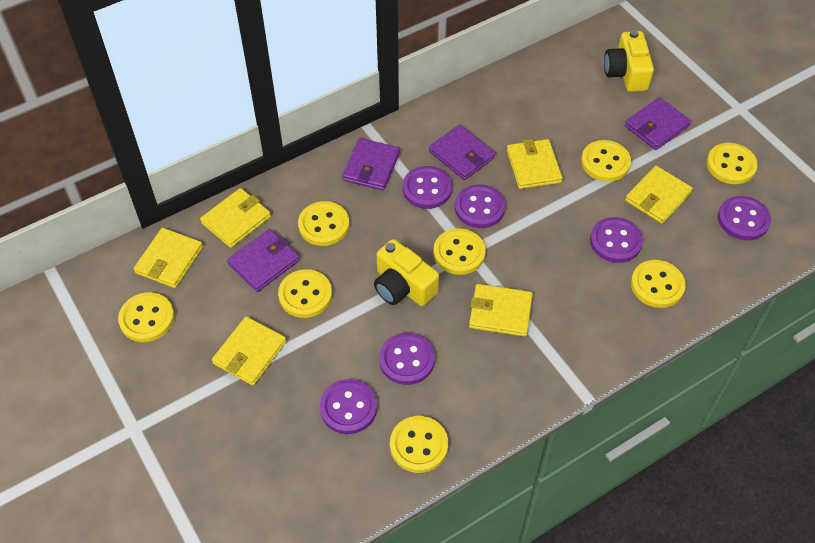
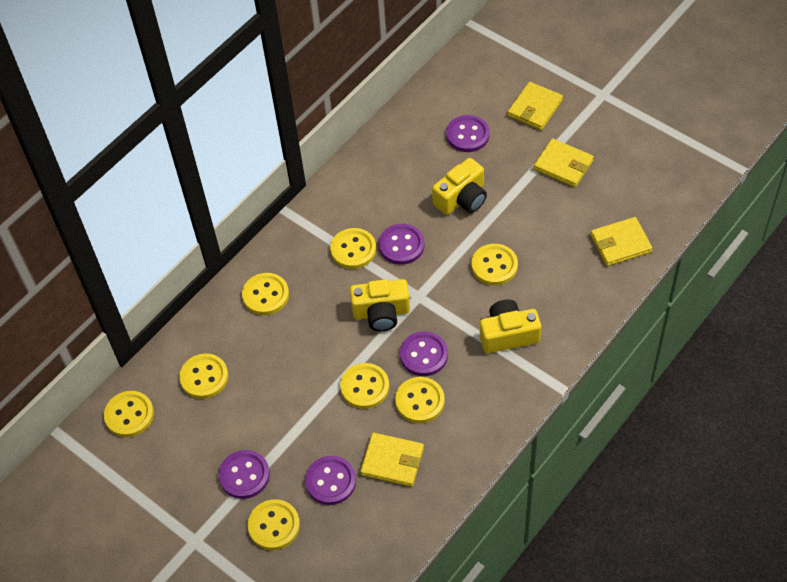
purple button: 6 -> 5
purple wallet: 4 -> 0
yellow camera: 2 -> 3
yellow wallet: 6 -> 4

